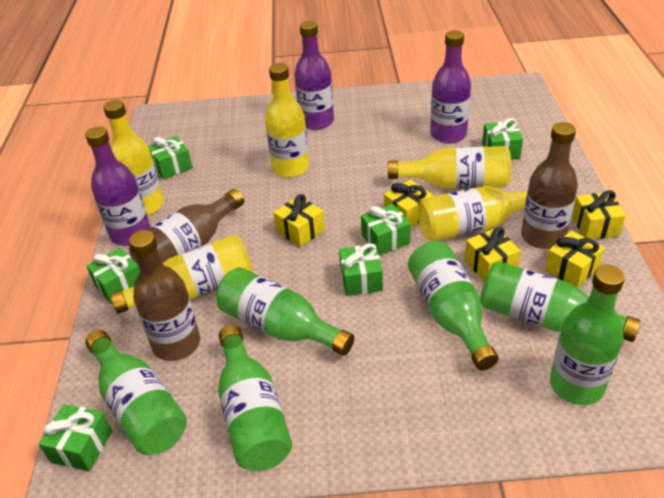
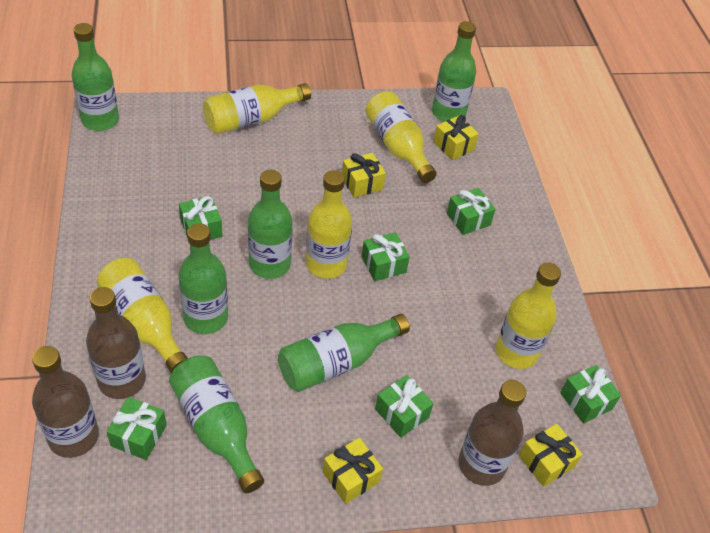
purple bottle: 3 -> 0
yellow gift: 5 -> 4

